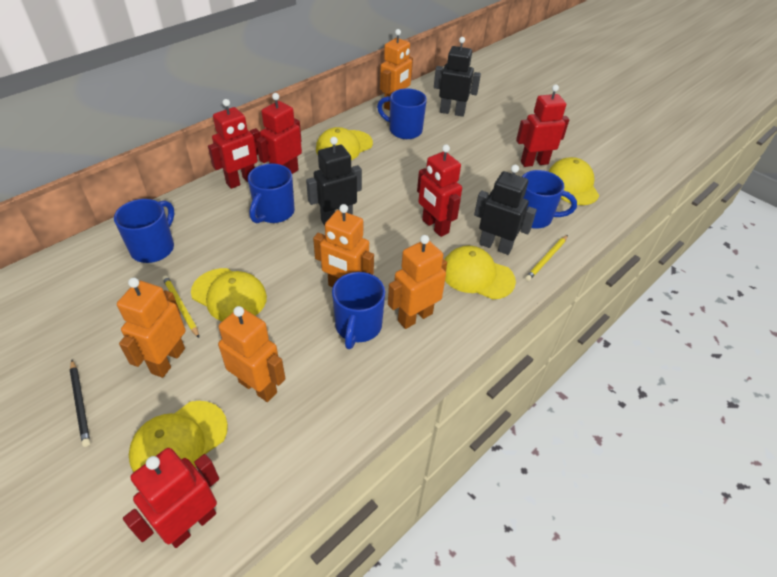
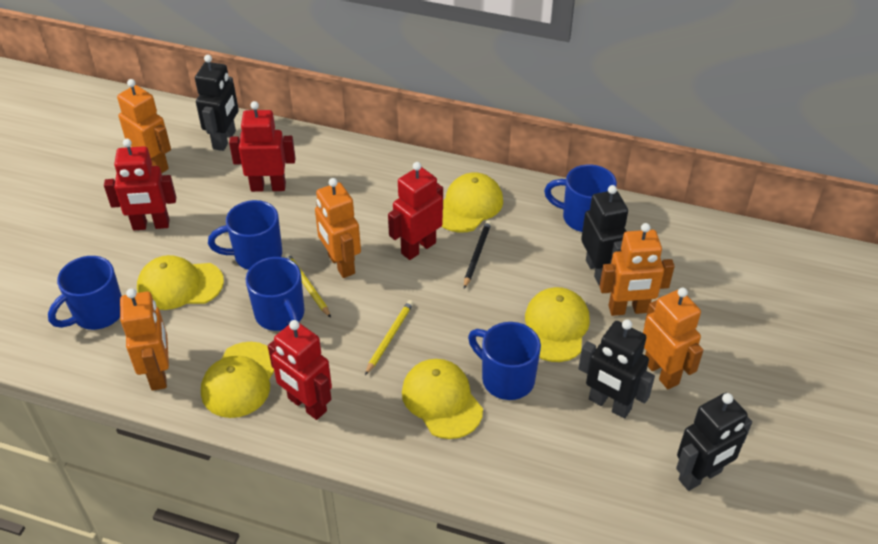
black robot: 3 -> 4
red robot: 5 -> 4

